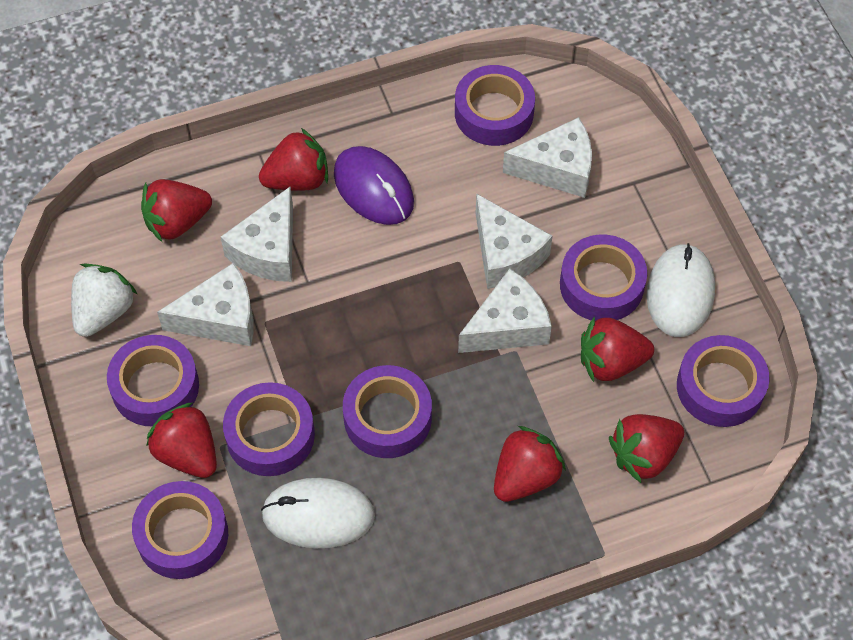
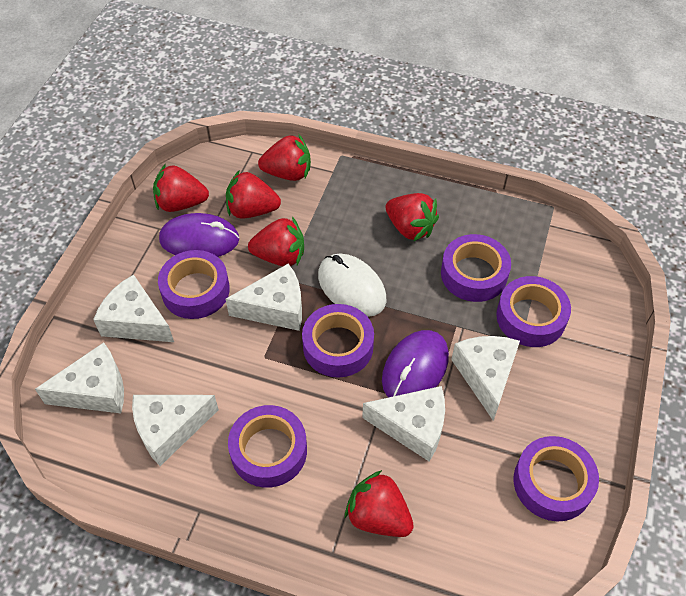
purple mouse: 1 -> 2
purple tape: 7 -> 6
white cheese: 5 -> 6
white mouse: 2 -> 1
white strawberry: 1 -> 0

